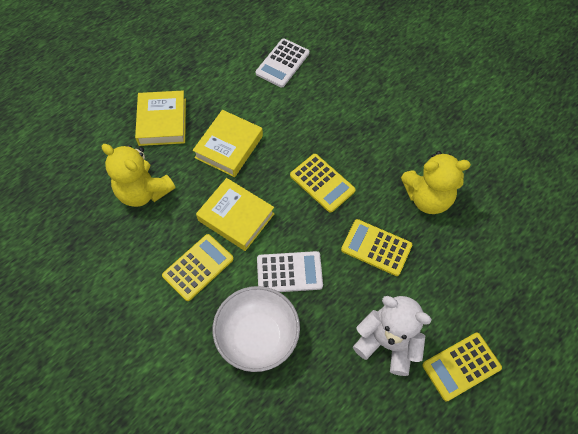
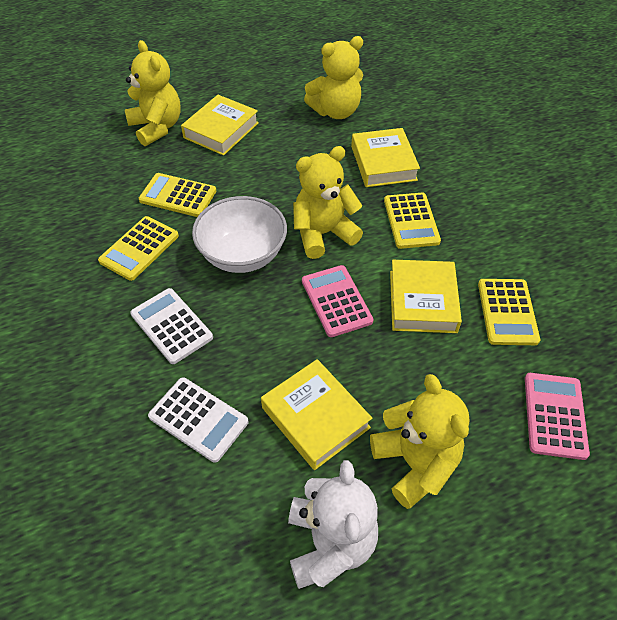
pink calculator: 0 -> 2
yellow book: 3 -> 4
yellow teddy bear: 2 -> 4

